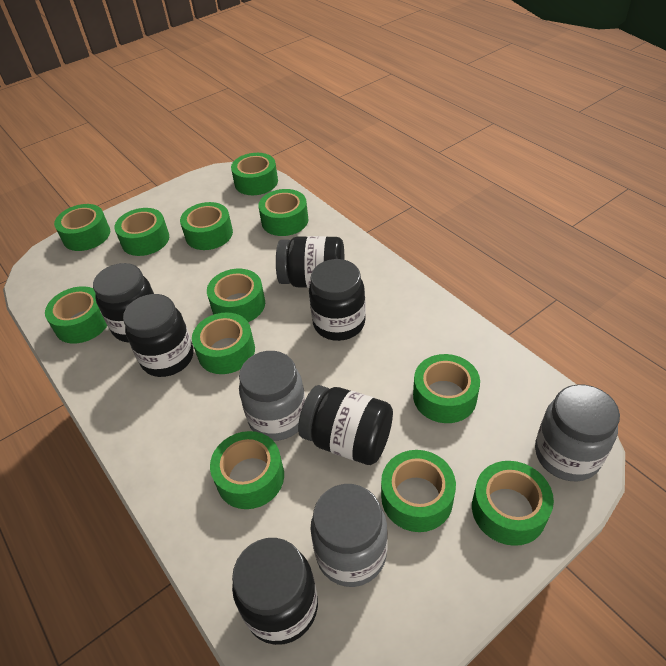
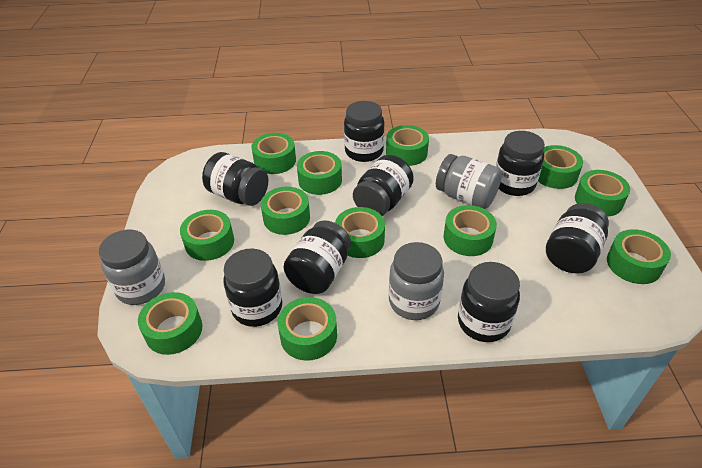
black jar: 6 -> 8

